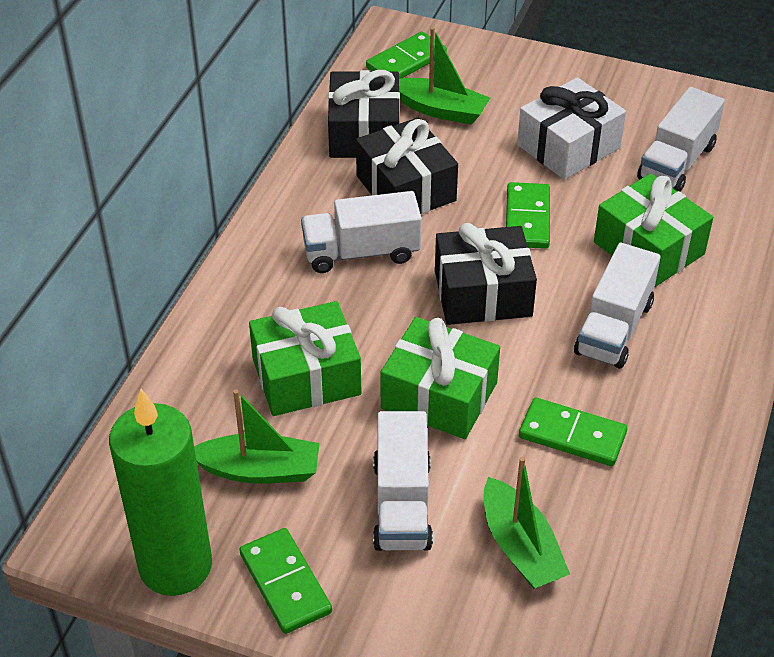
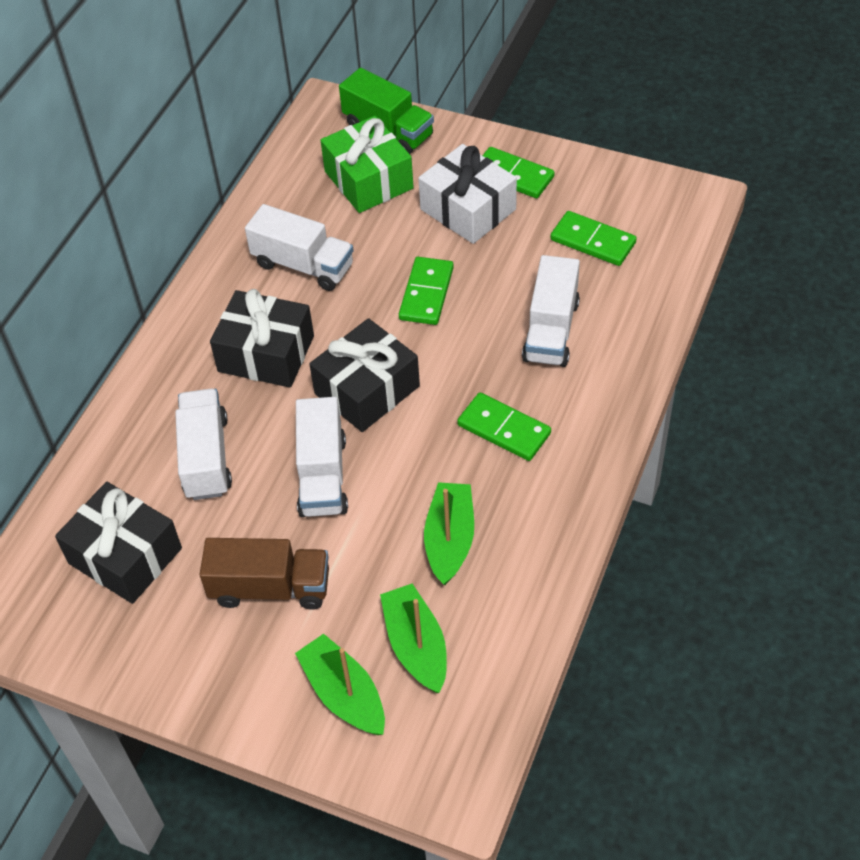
brown truck: 0 -> 1
green candle: 1 -> 0
green gift: 3 -> 1
green truck: 0 -> 1

